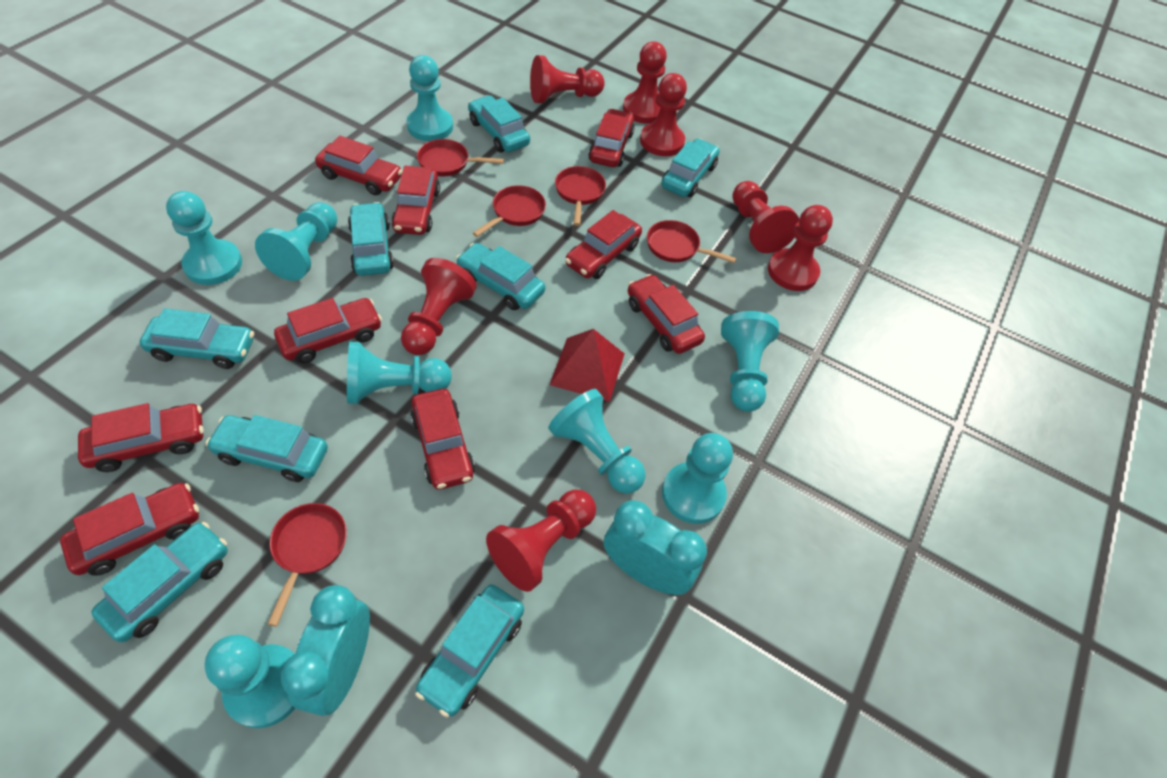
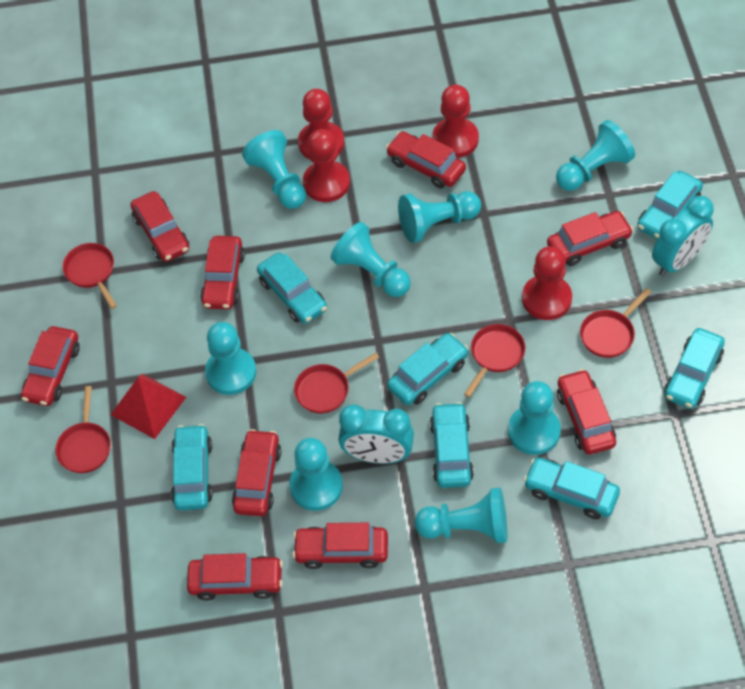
red pawn: 7 -> 4
turquoise car: 8 -> 7

